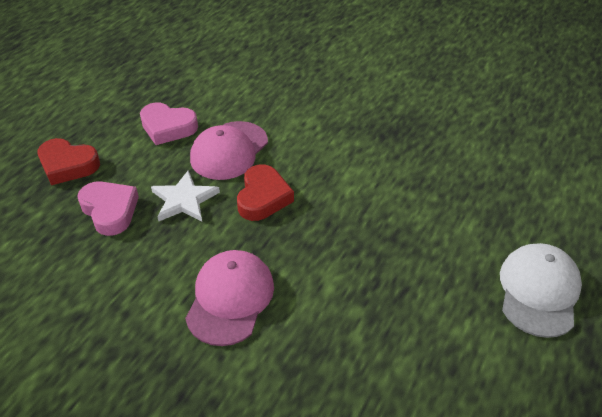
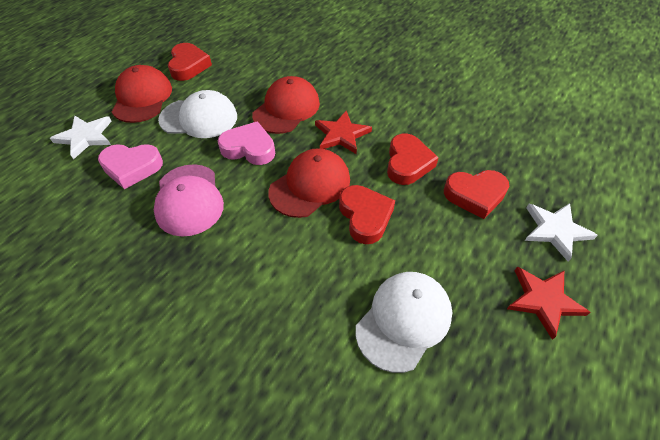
pink cap: 2 -> 1
red cap: 0 -> 3
red heart: 2 -> 4
red star: 0 -> 2
white cap: 1 -> 2
white star: 1 -> 2

